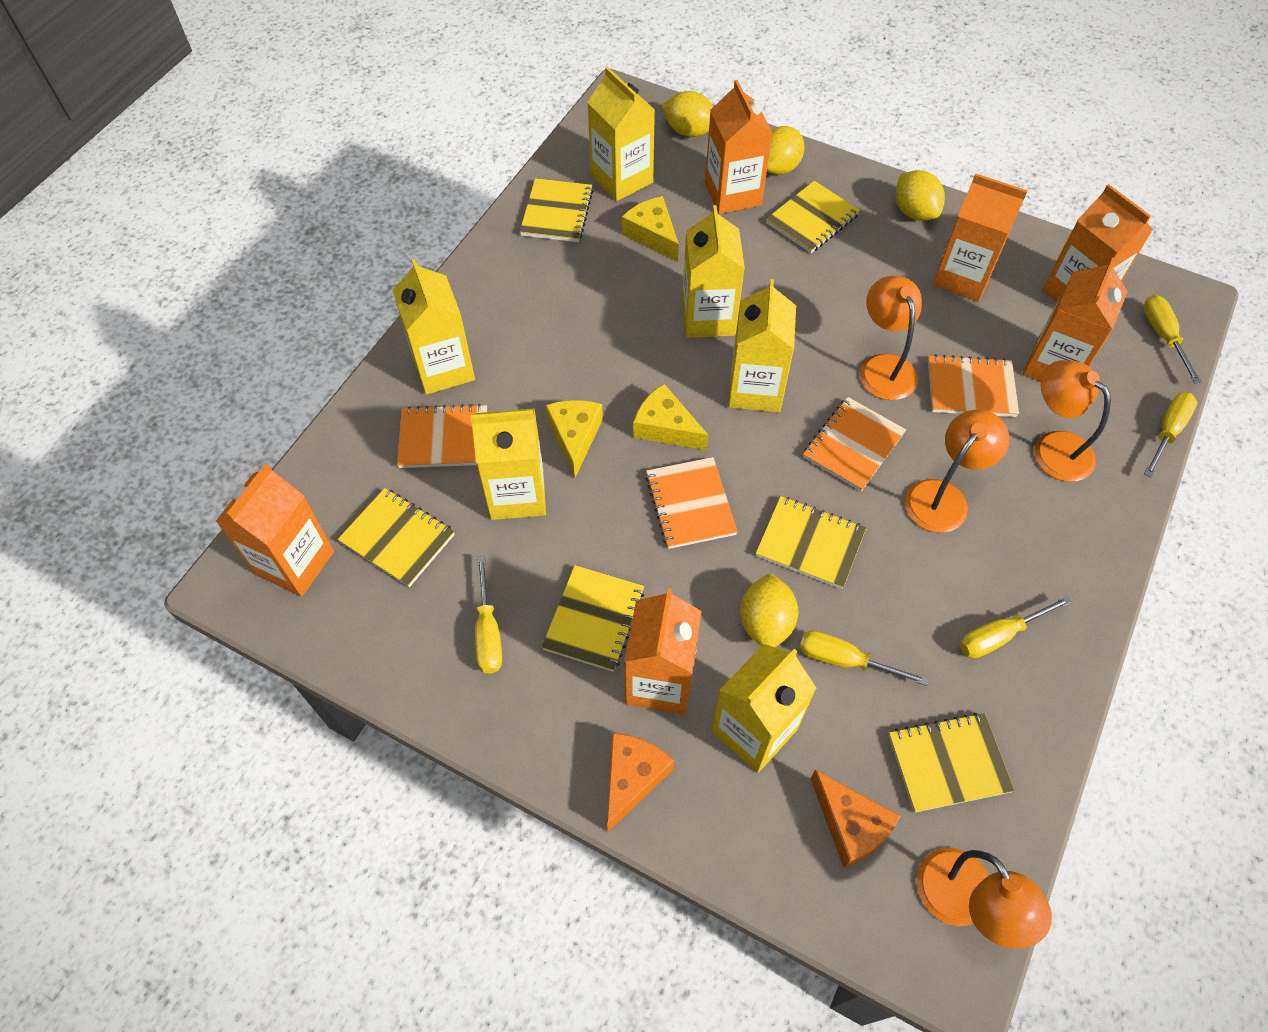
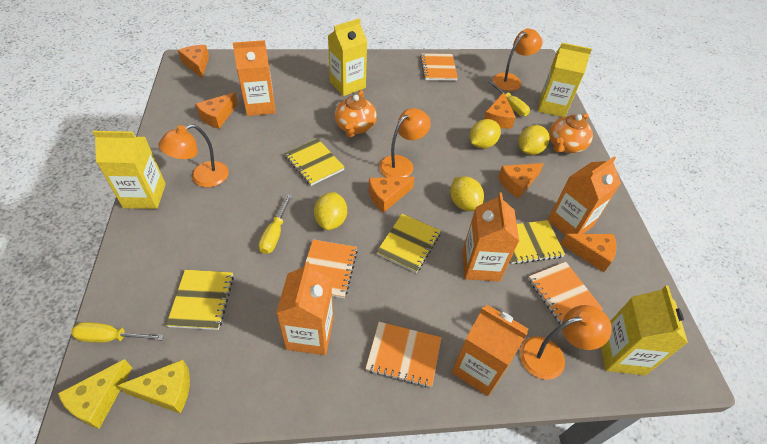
orange carton: 6 -> 5
orange cheese: 2 -> 6
orange teapot: 0 -> 2
yellow carton: 6 -> 4
yellow cheese: 3 -> 2
yellow notebook: 6 -> 4
yellow screwdriver: 5 -> 3

